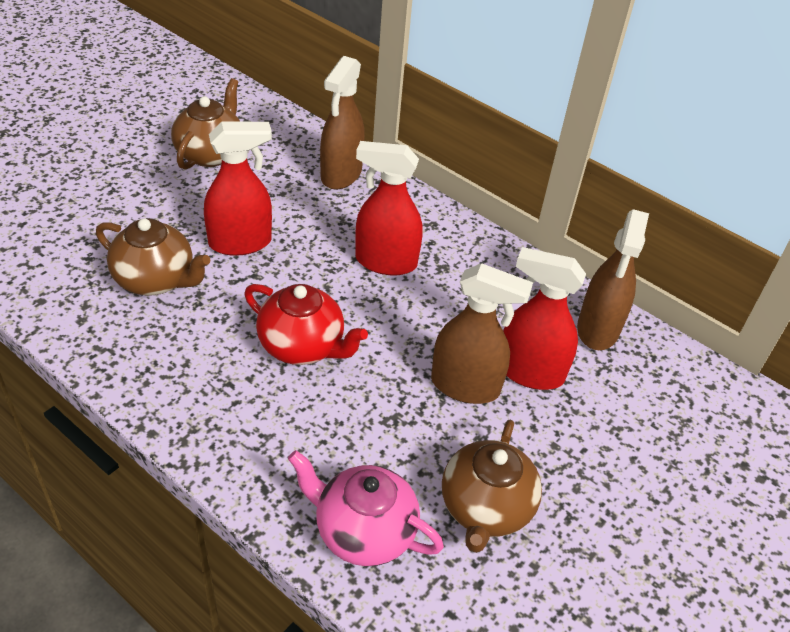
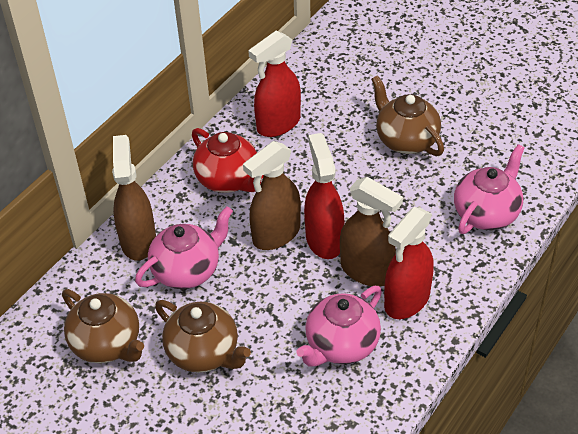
pink teapot: 1 -> 3

